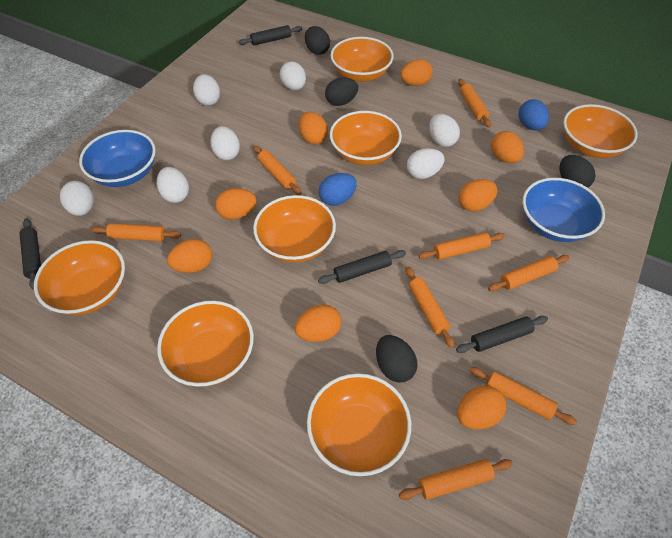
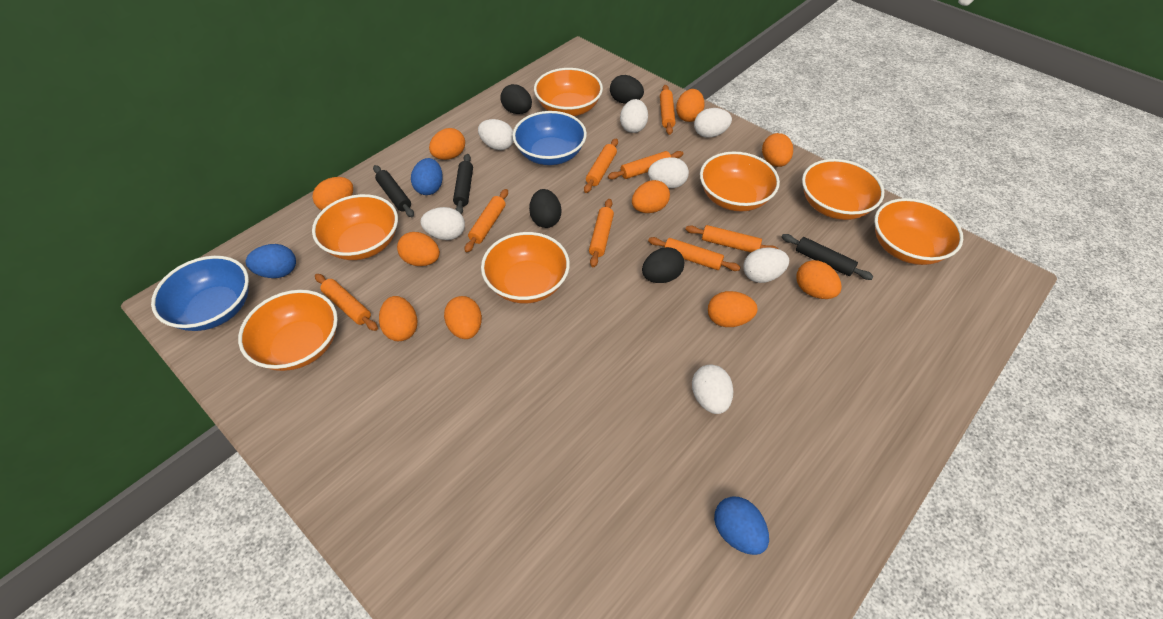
black rolling pin: 4 -> 3
blue egg: 2 -> 3
orange egg: 8 -> 10

